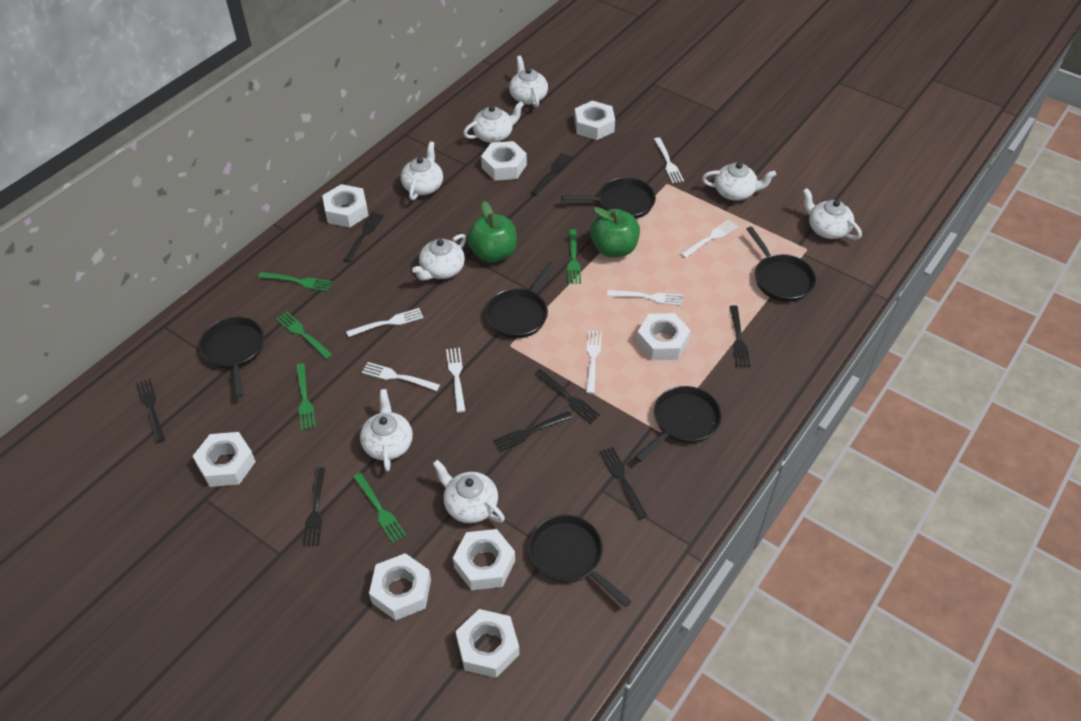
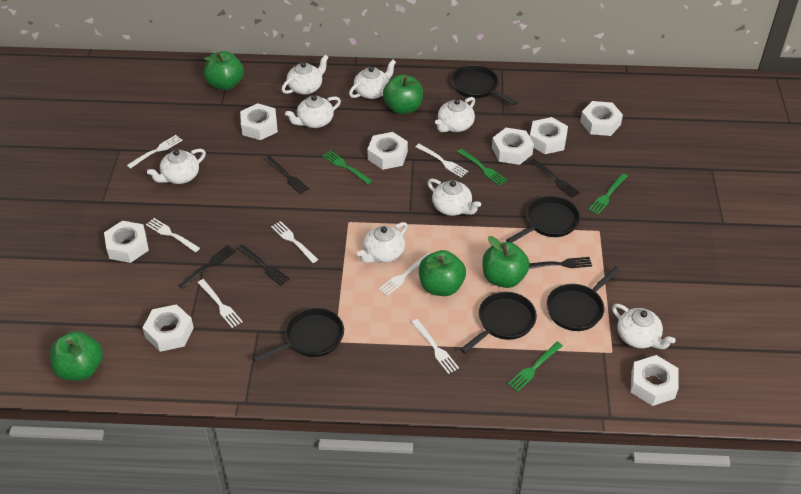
black fork: 8 -> 5
black pan: 6 -> 5
green apple: 2 -> 5
green fork: 5 -> 4

